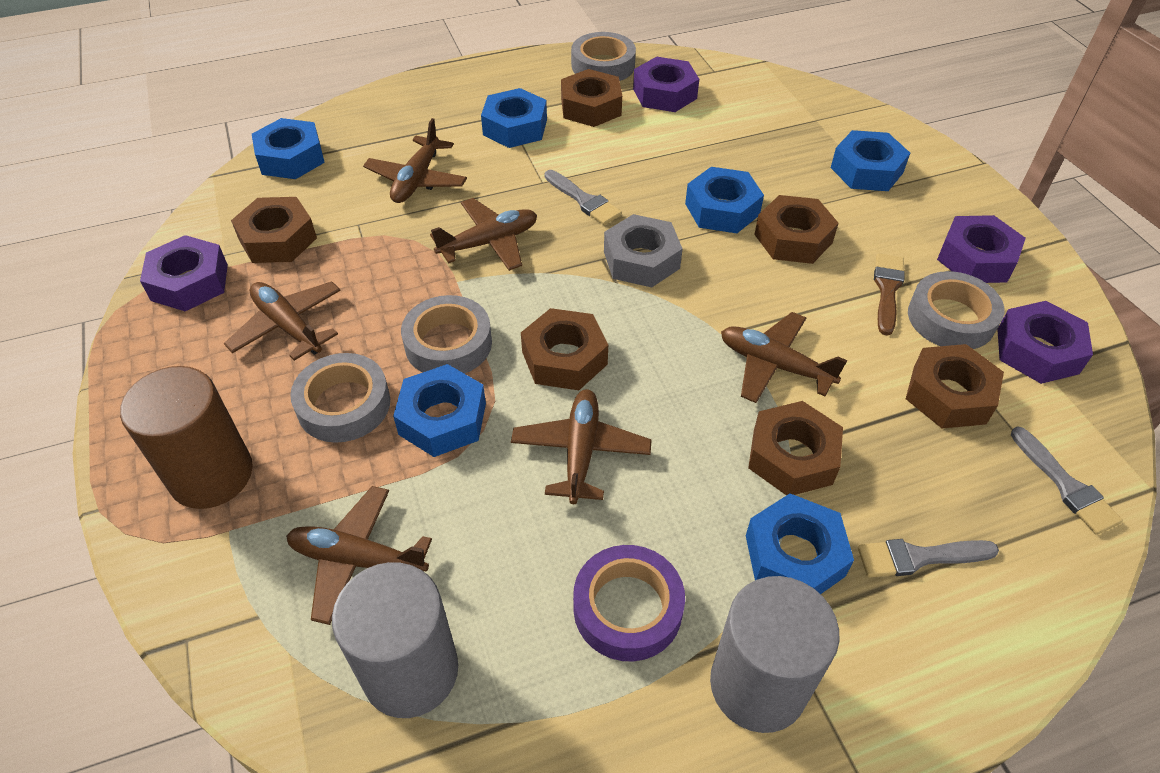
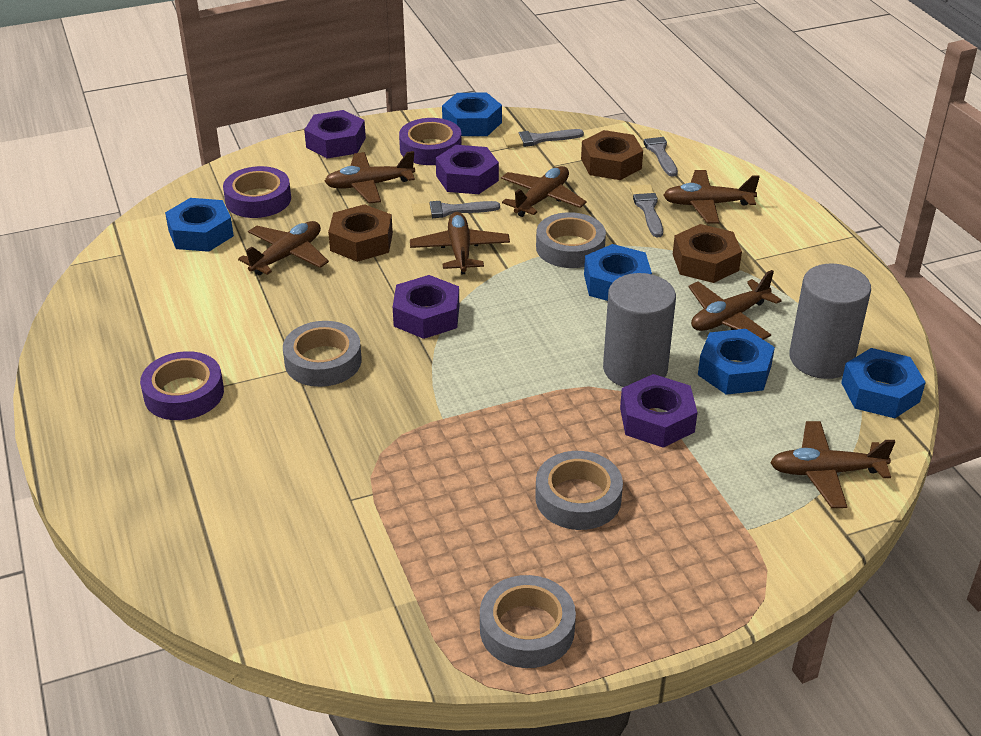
blue nut: 6 -> 5
brown brush: 1 -> 0
brown cylinder: 1 -> 0
brown nut: 6 -> 3
brown plane: 6 -> 7
grey brush: 3 -> 4
grey nut: 1 -> 0
purple tape: 1 -> 3

